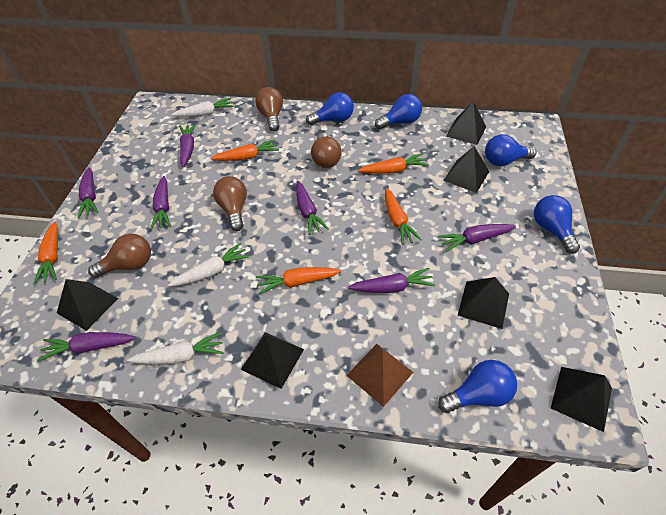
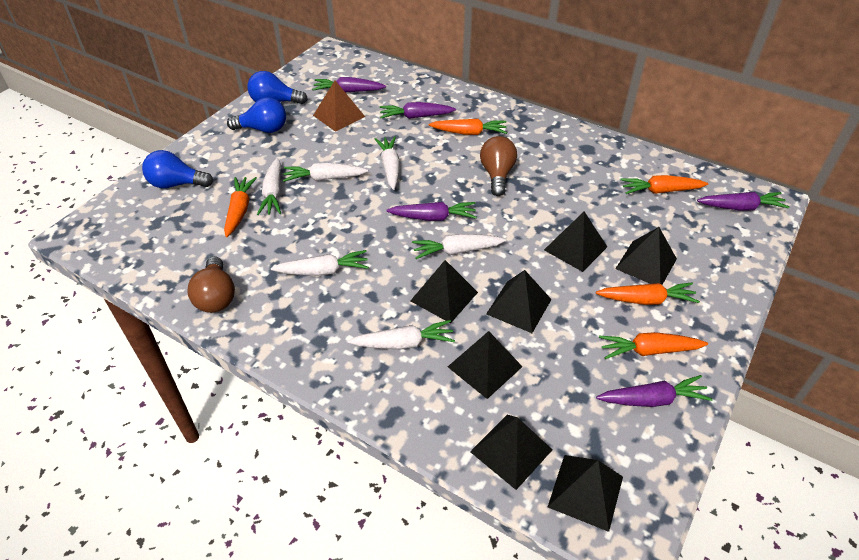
black pyramid: 6 -> 7
blue light bulb: 5 -> 3
brown light bulb: 4 -> 2
purple carrot: 7 -> 5
white carrot: 3 -> 6

